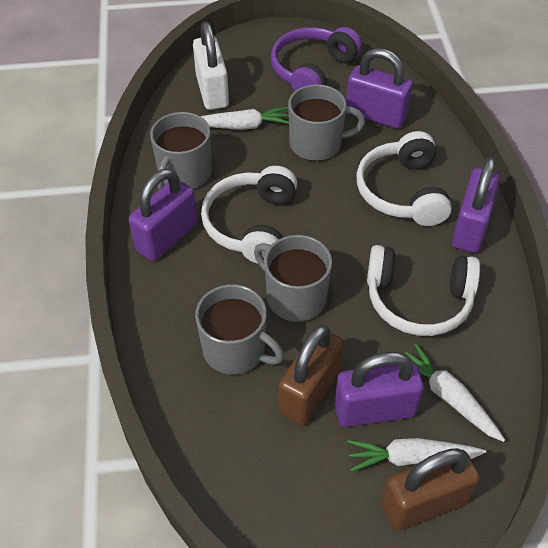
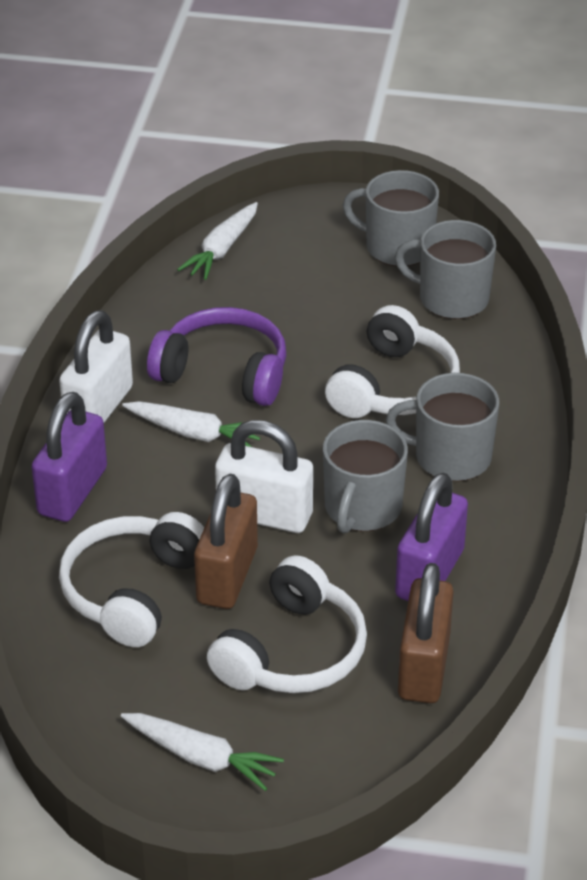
purple padlock: 4 -> 2
white padlock: 1 -> 2

